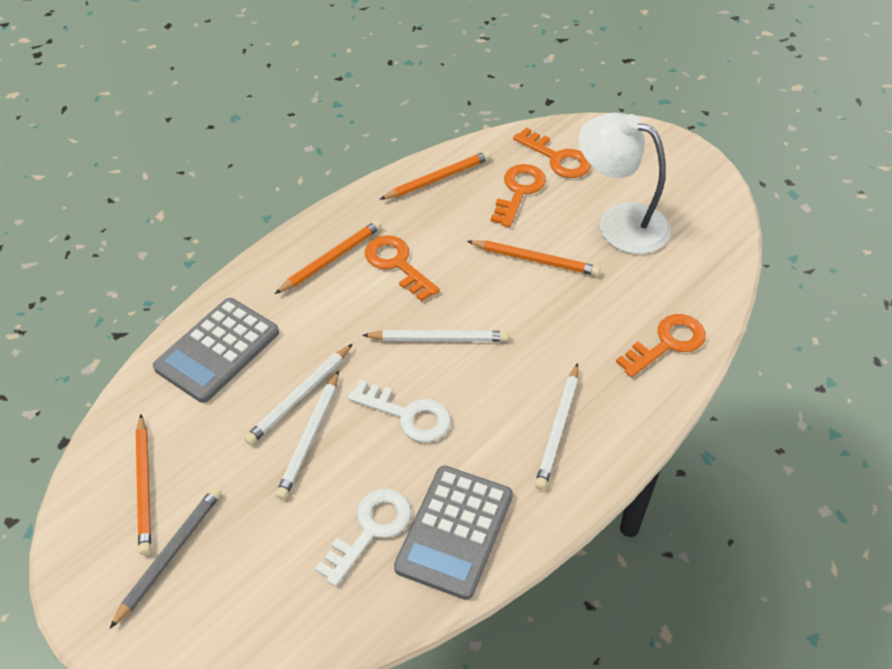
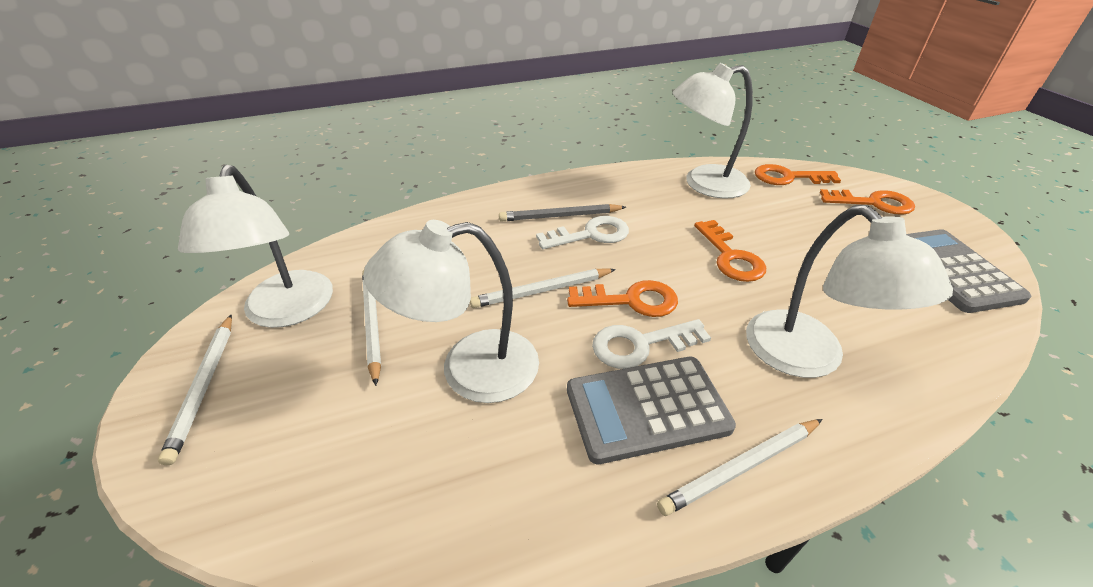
orange pencil: 4 -> 0
white lamp: 1 -> 4

